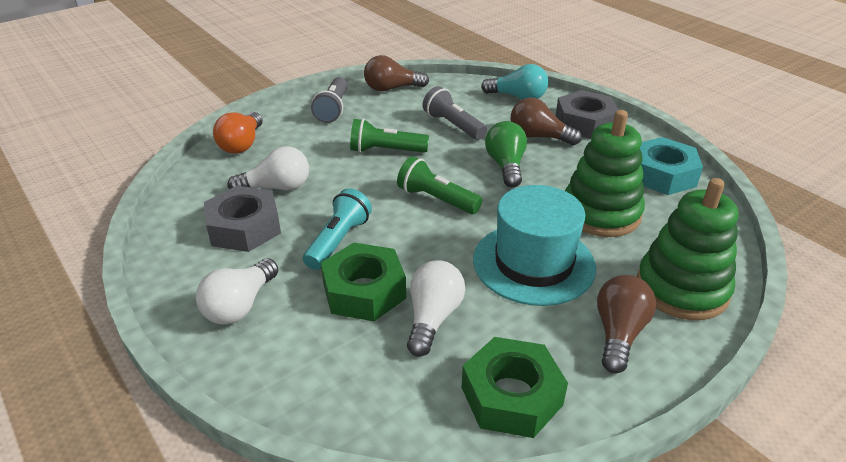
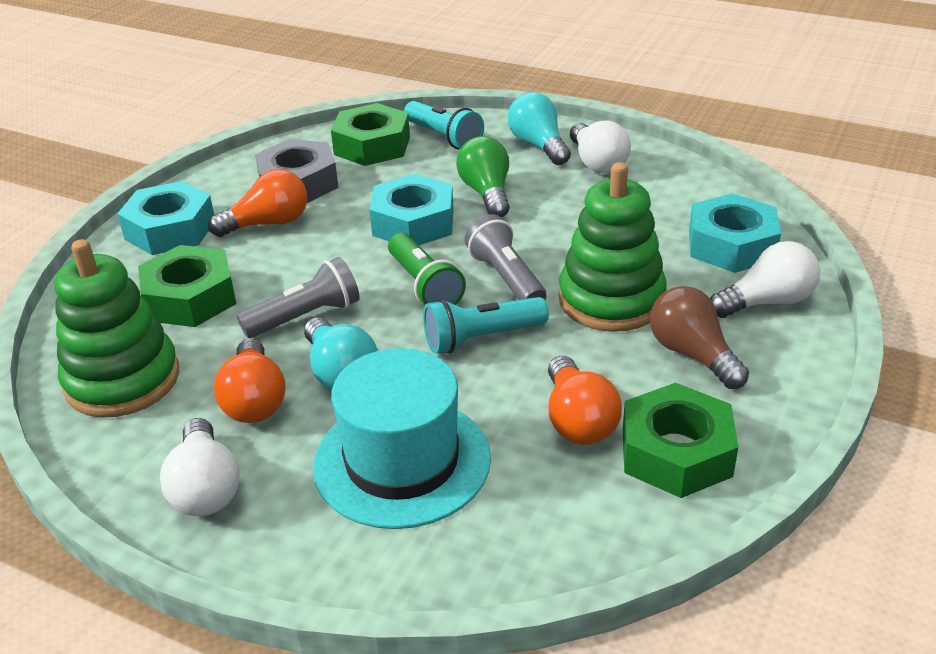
brown light bulb: 3 -> 1
green flashlight: 2 -> 1
green nut: 2 -> 3
grey nut: 2 -> 1
orange light bulb: 1 -> 3
turquoise flashlight: 1 -> 2
turquoise light bulb: 1 -> 2
turquoise nut: 1 -> 3

